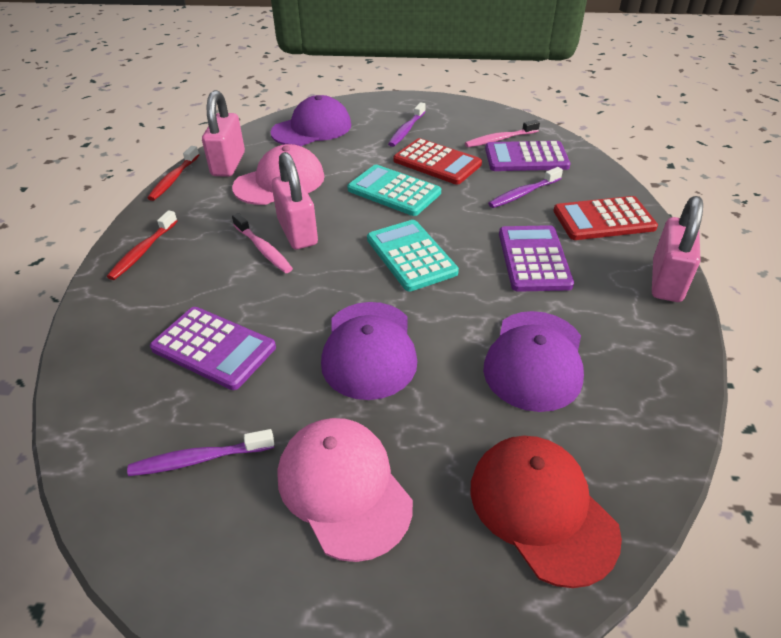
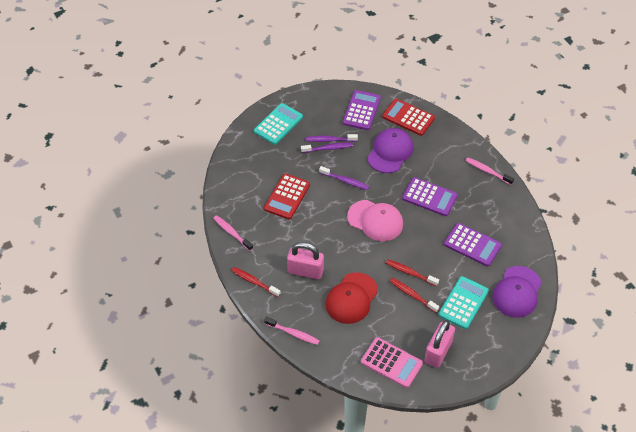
pink calculator: 0 -> 1
pink cap: 2 -> 1
pink padlock: 3 -> 2
pink toothbrush: 2 -> 3
purple cap: 3 -> 2
red toothbrush: 2 -> 3

